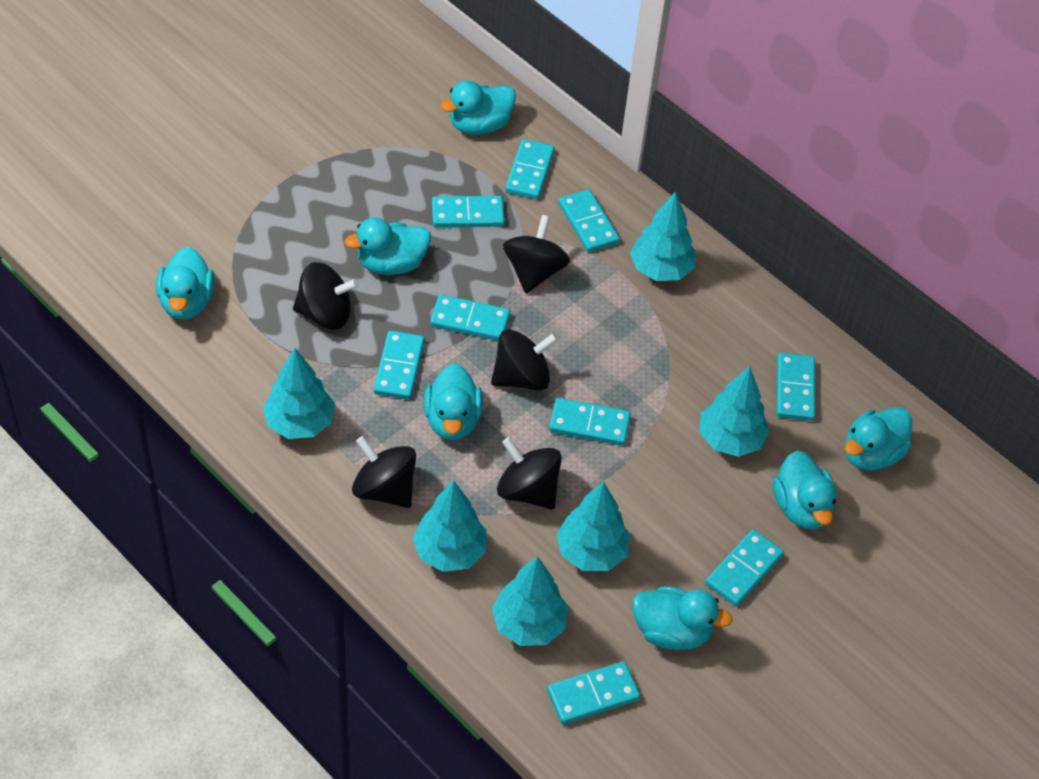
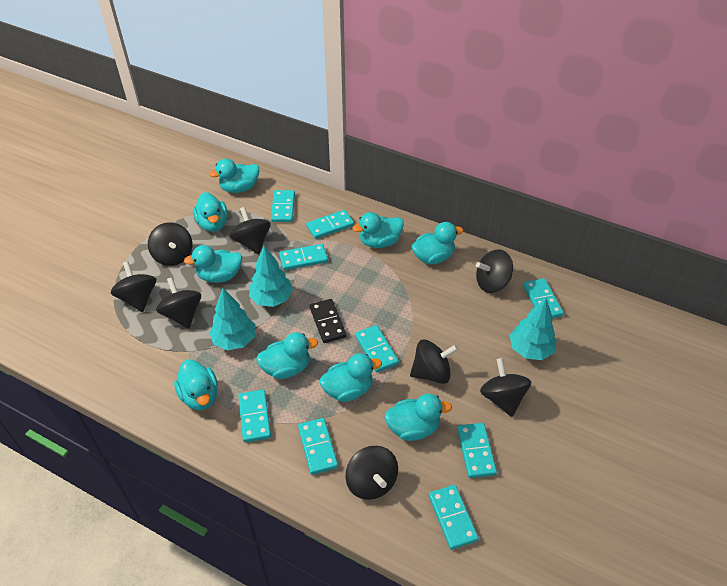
black domino: 0 -> 1
black spinning top: 5 -> 8
turquoise duck: 7 -> 9
turquoise tree: 6 -> 3

